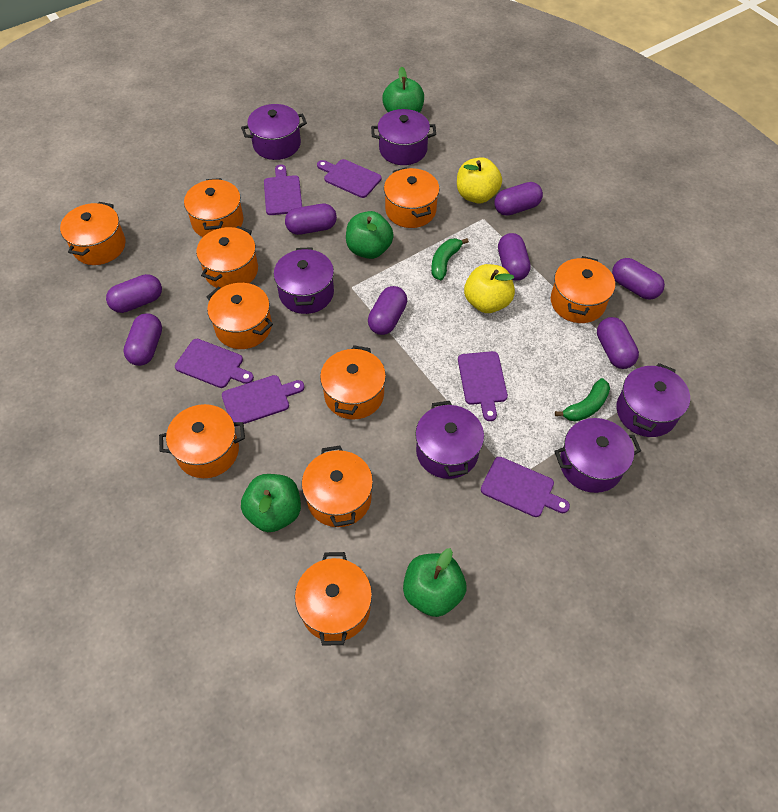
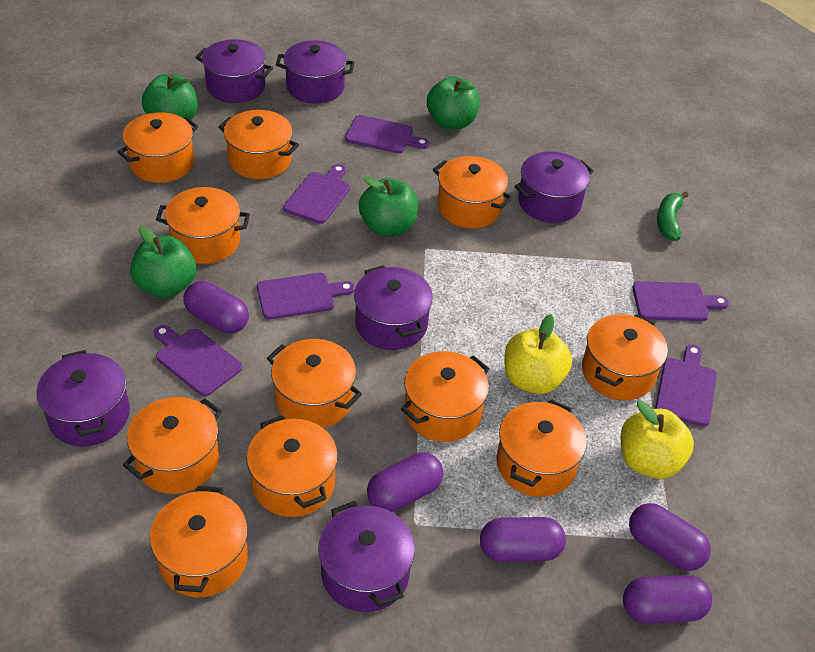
green banana: 2 -> 1
orange pot: 10 -> 11
purple capsule: 8 -> 5

